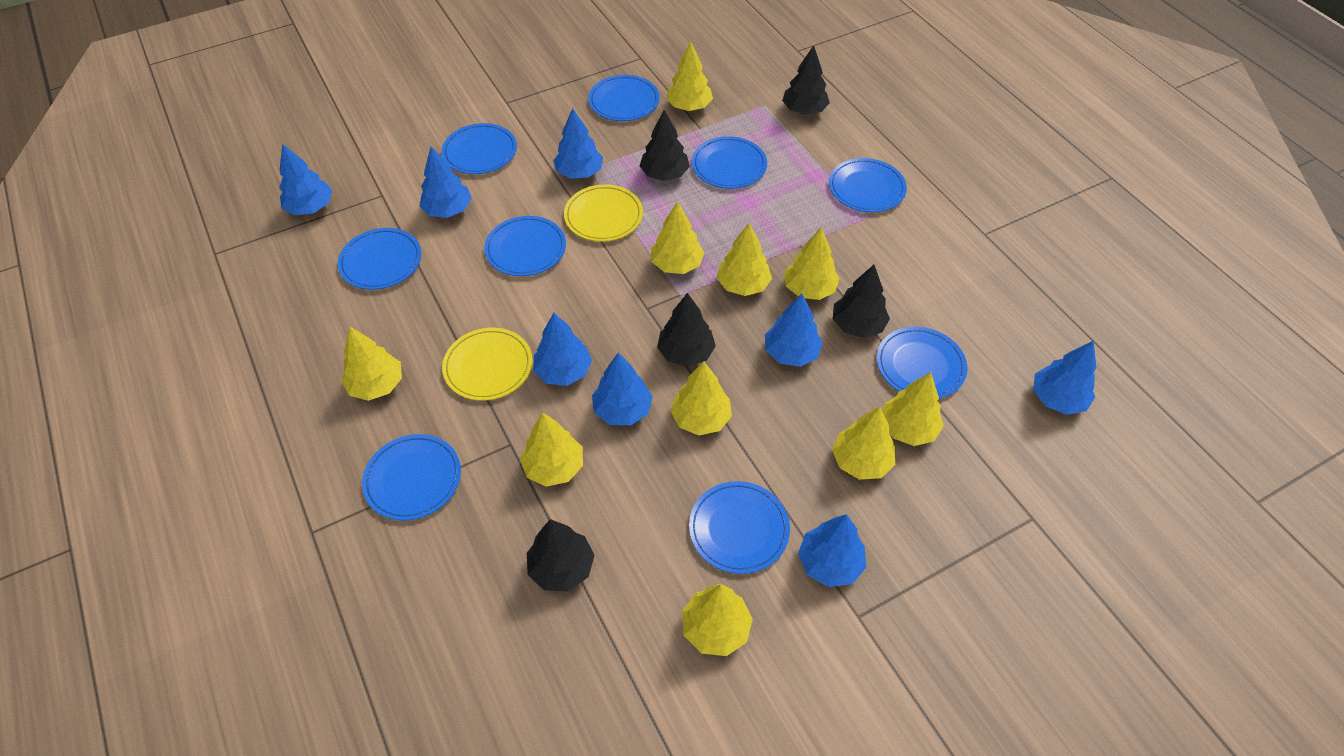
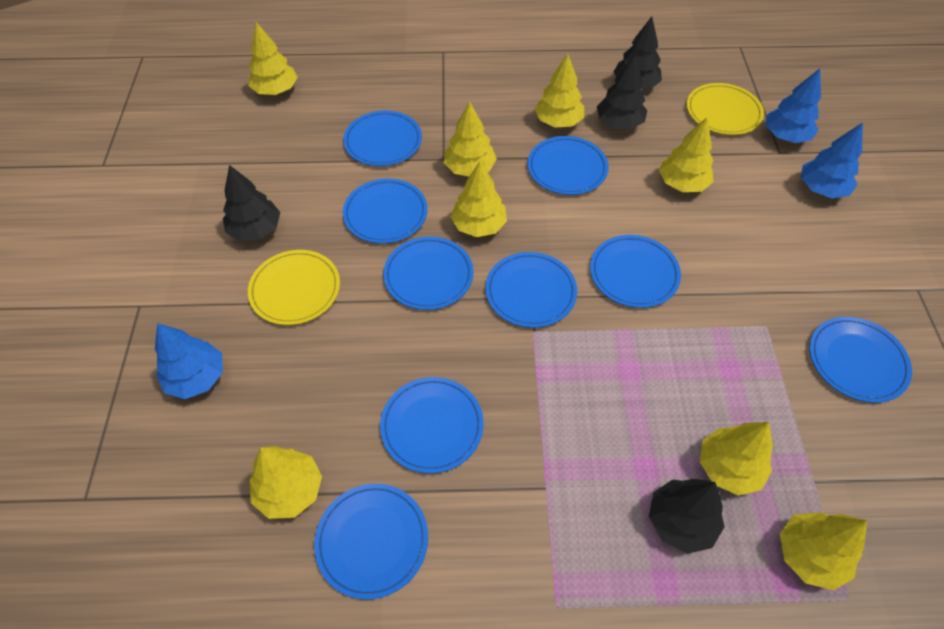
black tree: 5 -> 4
blue tree: 8 -> 3
yellow tree: 10 -> 8

